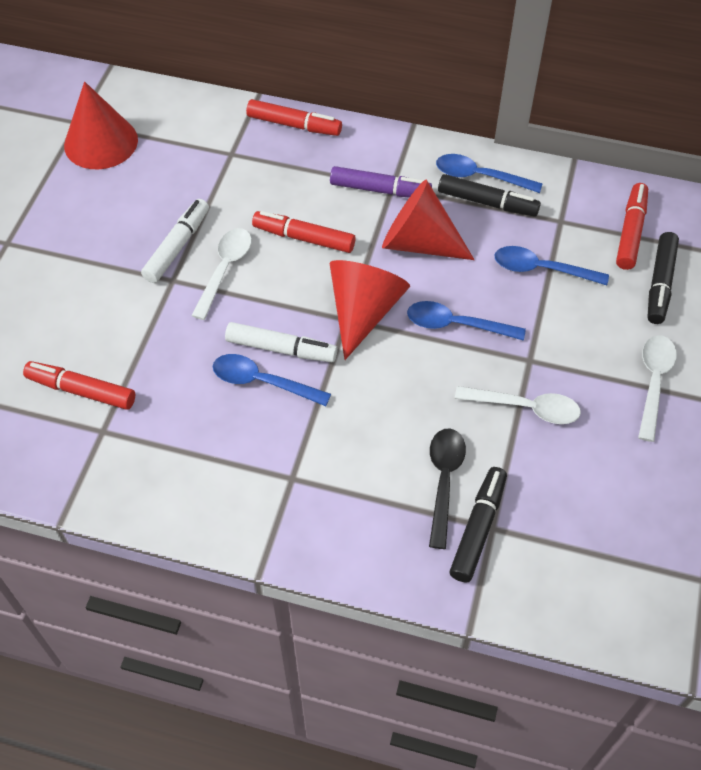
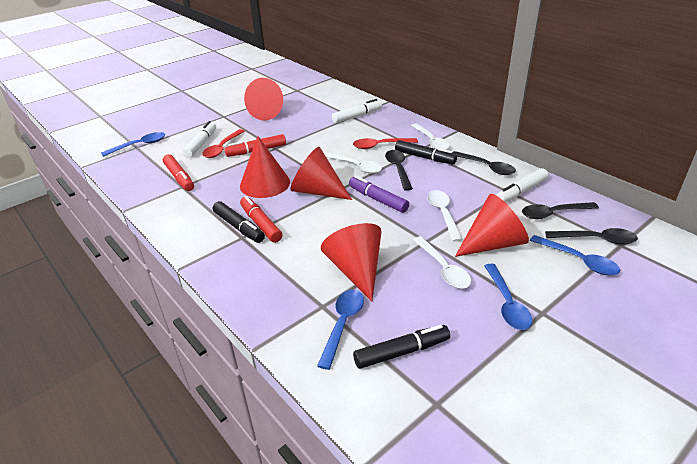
black spoon: 1 -> 4
red cone: 3 -> 5
red marker: 4 -> 3
red spoon: 0 -> 2
white marker: 2 -> 3
white spoon: 3 -> 4

